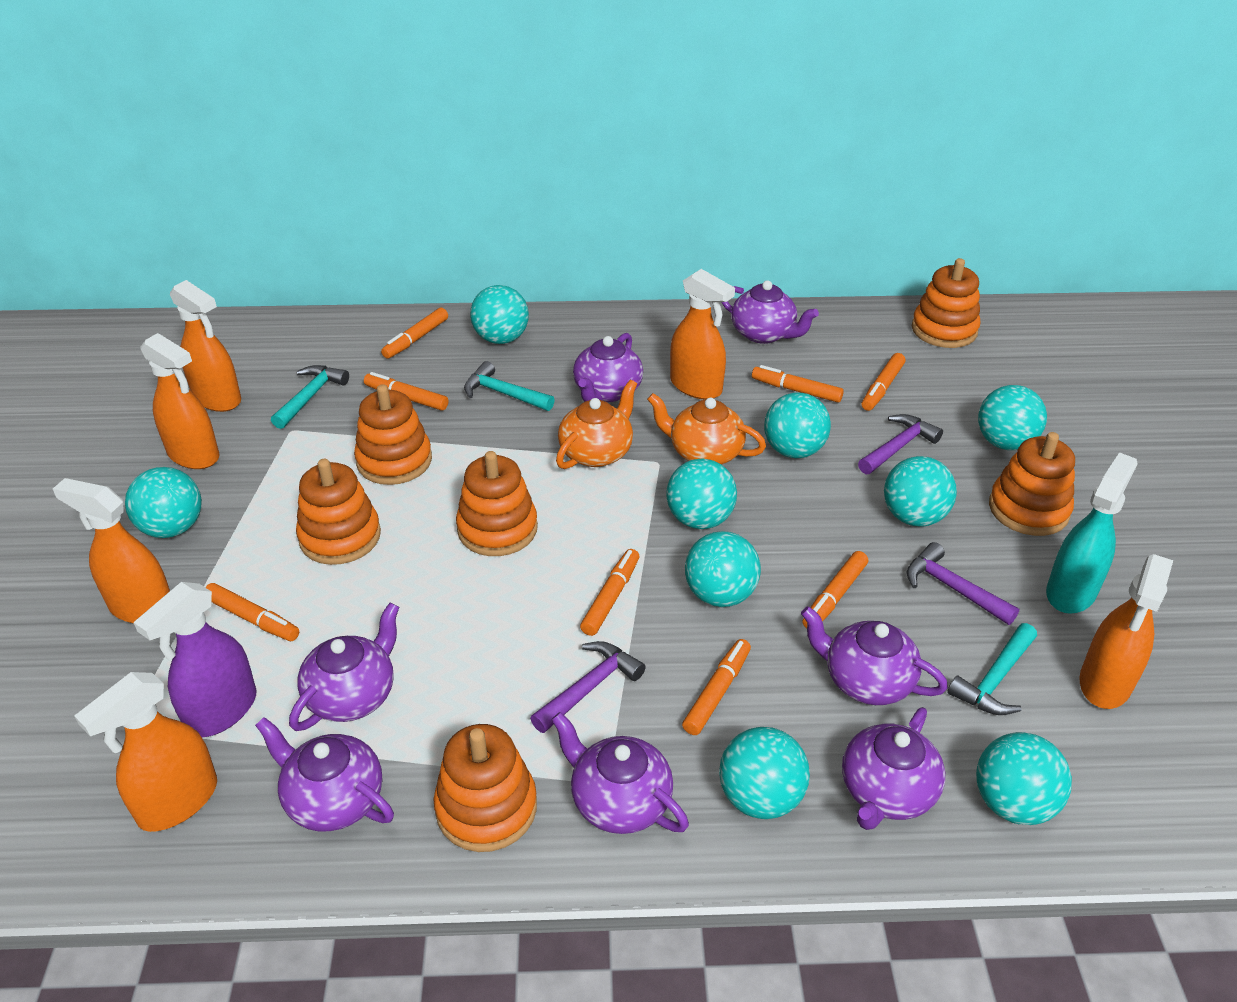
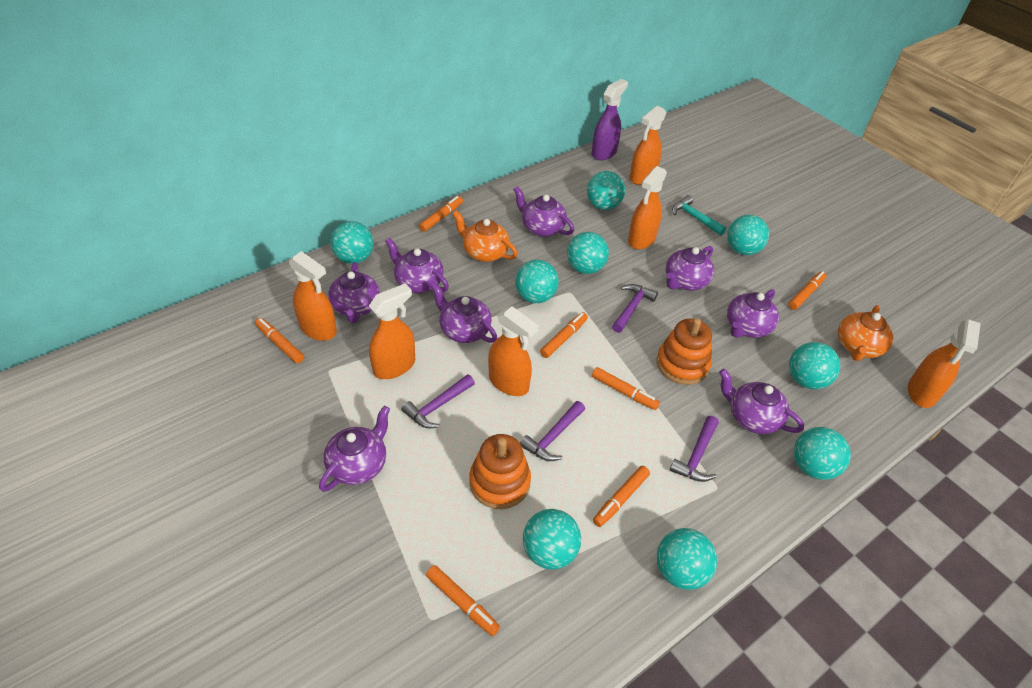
orange marker: 8 -> 7
orange stacking toy: 6 -> 2
purple hammer: 3 -> 4
purple teapot: 7 -> 8
turquoise hammer: 3 -> 1
turquoise spray bottle: 1 -> 0

